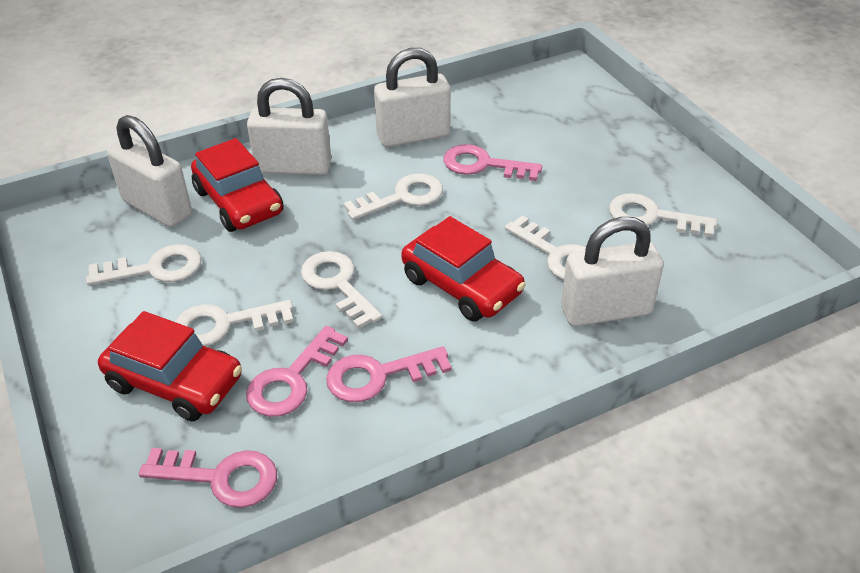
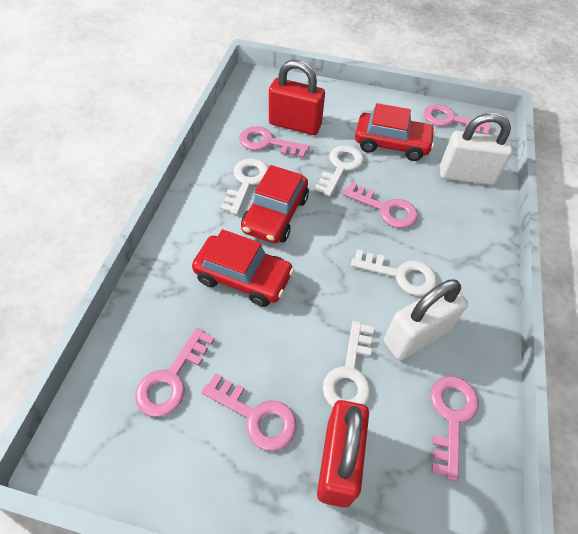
pink key: 4 -> 6
red padlock: 0 -> 2
white key: 6 -> 4
white padlock: 4 -> 2

